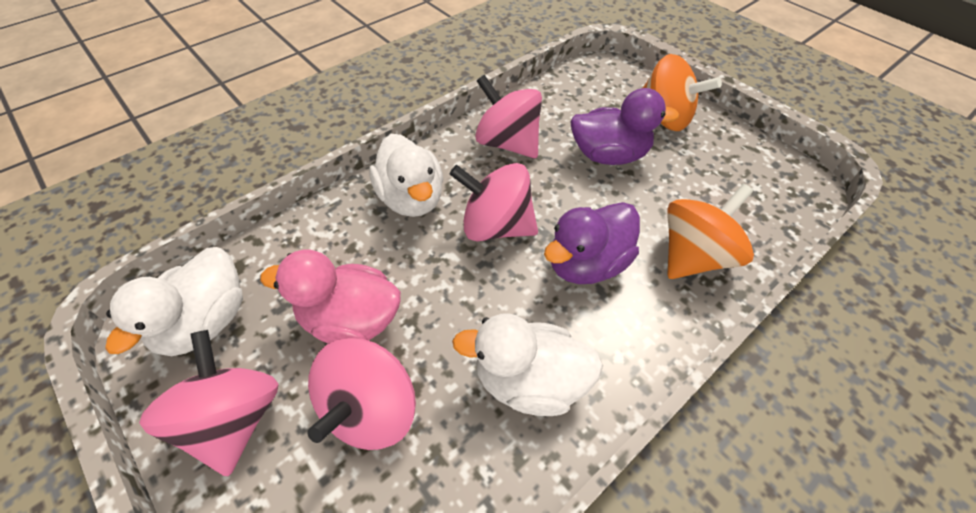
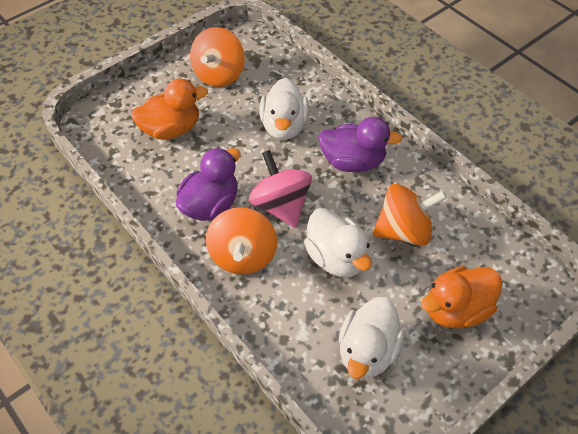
orange duck: 0 -> 2
orange spinning top: 2 -> 3
pink duck: 1 -> 0
pink spinning top: 4 -> 1

